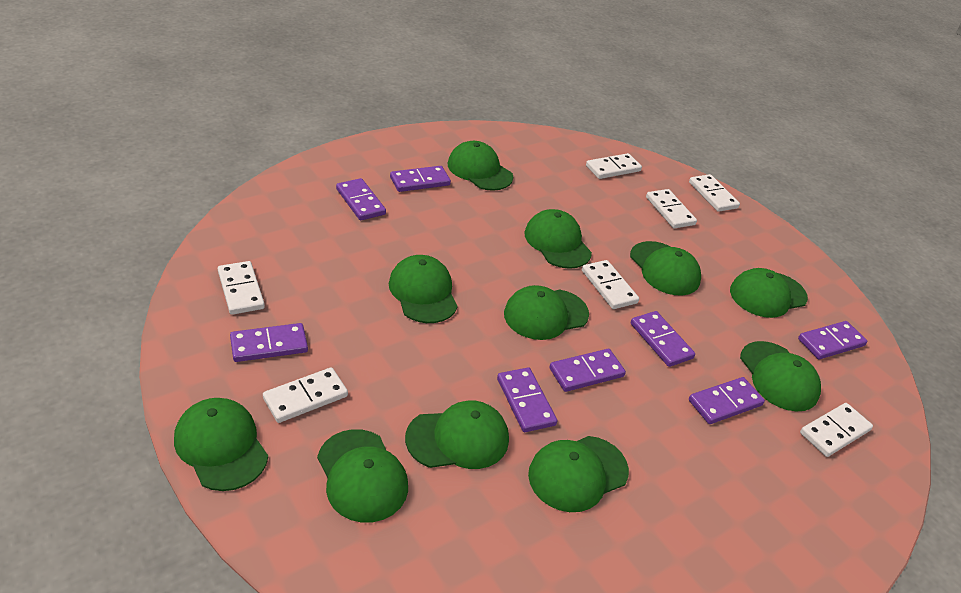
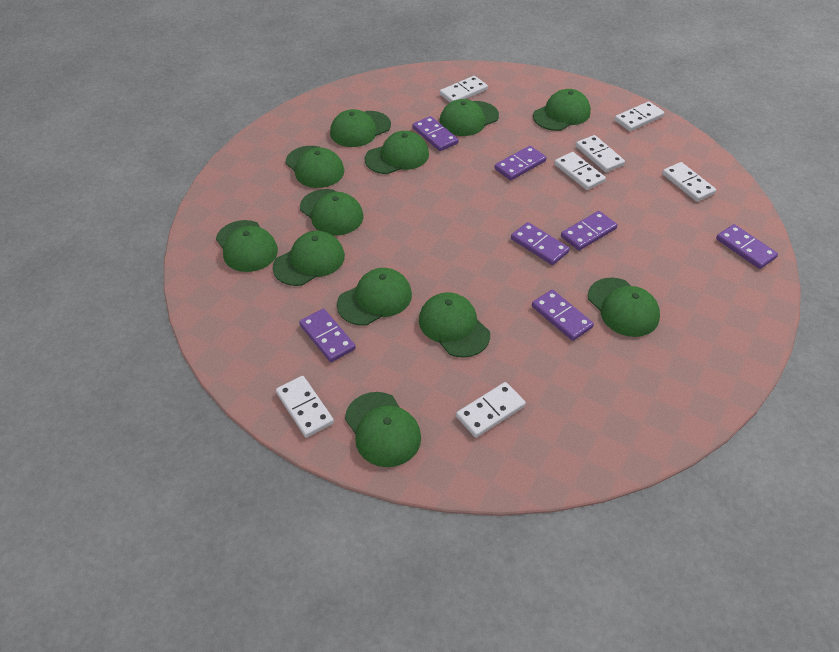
green cap: 11 -> 12
purple domino: 8 -> 7

